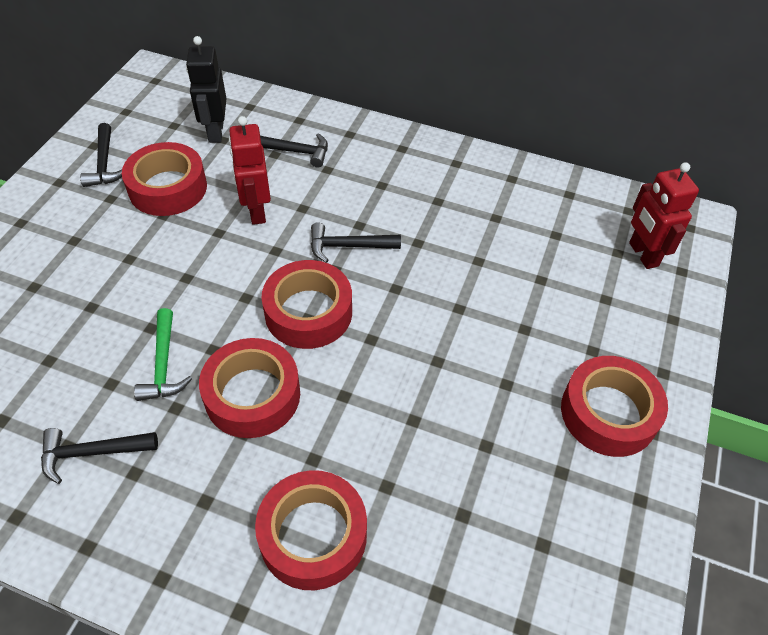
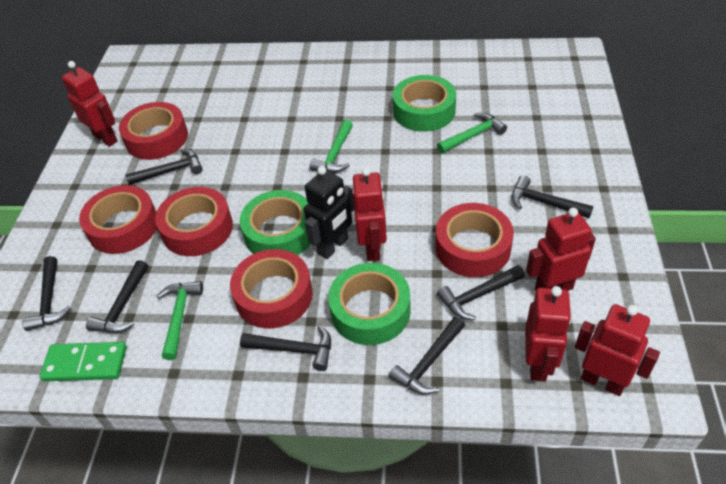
black hammer: 4 -> 7
green domino: 0 -> 1
green hammer: 1 -> 3
green tape: 0 -> 3
red robot: 2 -> 5

